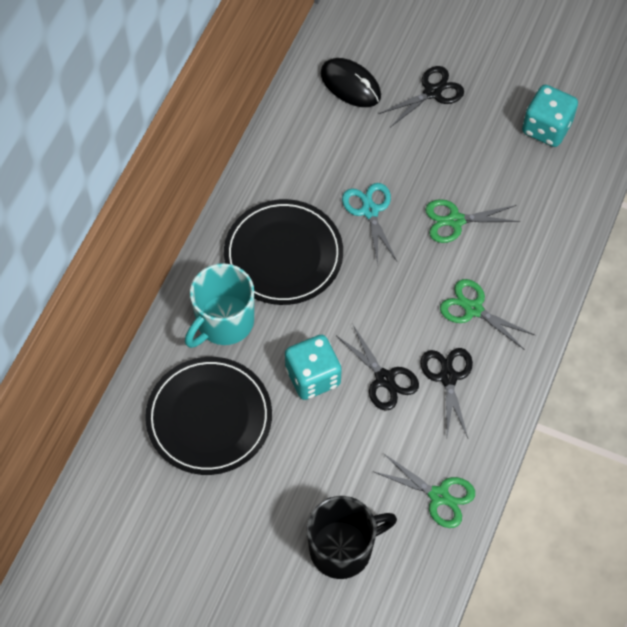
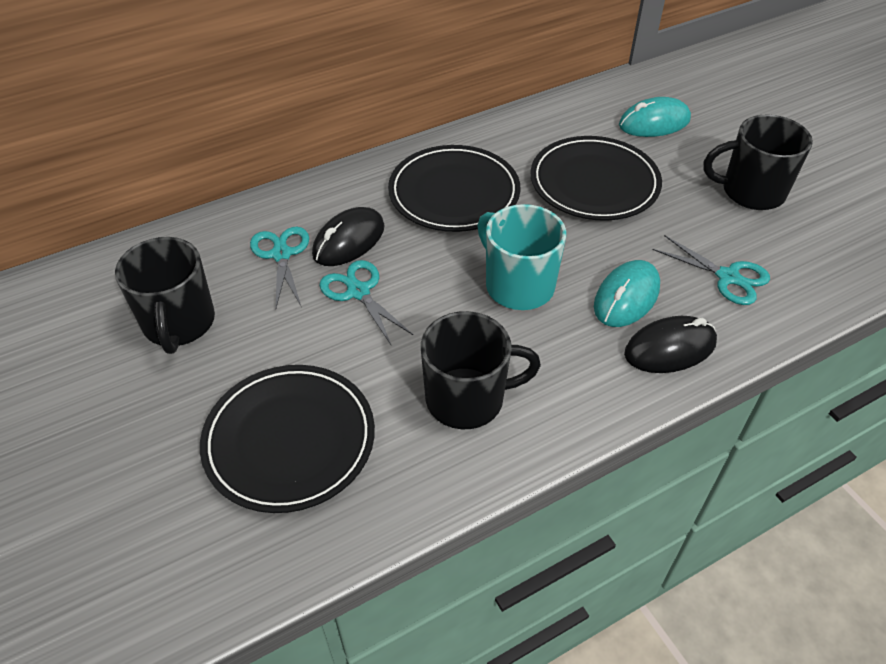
black mouse: 1 -> 2
black mug: 1 -> 3
black plate: 2 -> 3
black scissors: 3 -> 0
green scissors: 3 -> 0
turquoise dice: 2 -> 0
turquoise mouse: 0 -> 2
turquoise scissors: 1 -> 3

